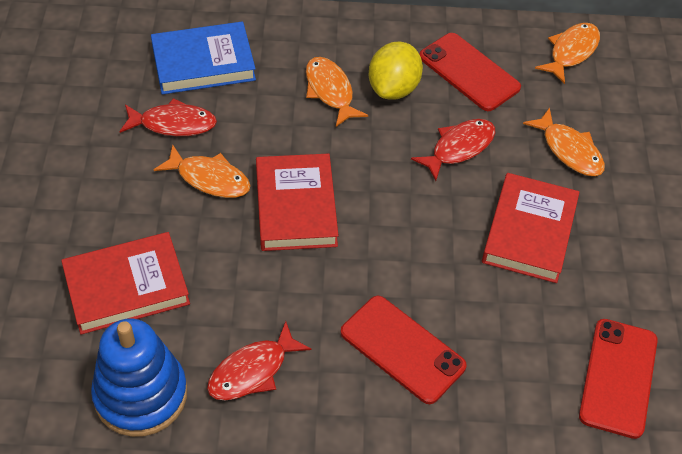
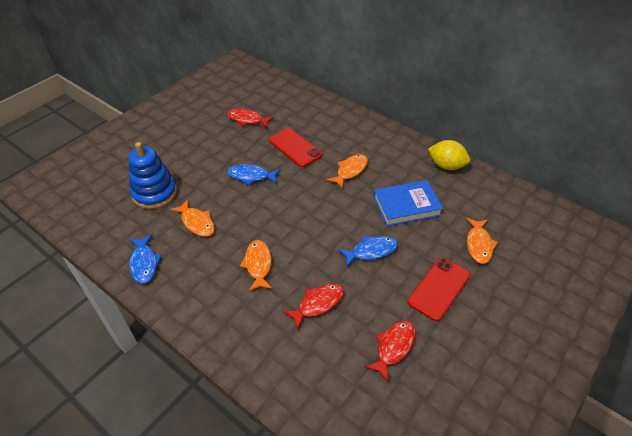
blue fish: 0 -> 3
red book: 3 -> 0
red phone: 3 -> 2

